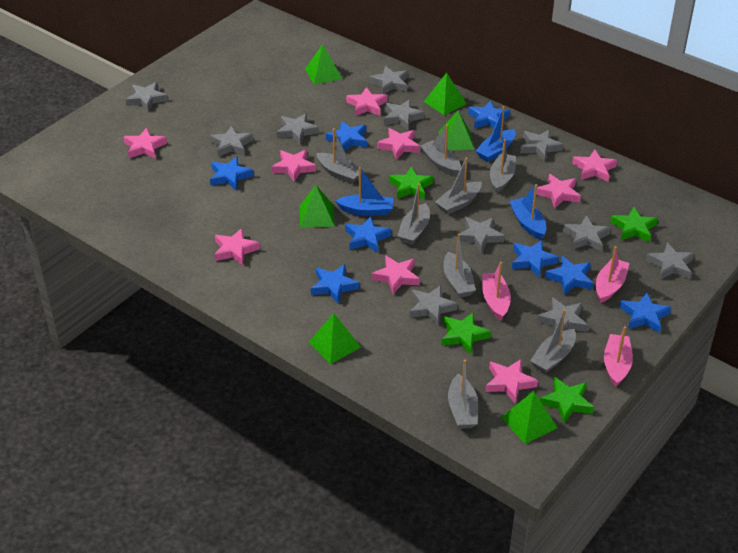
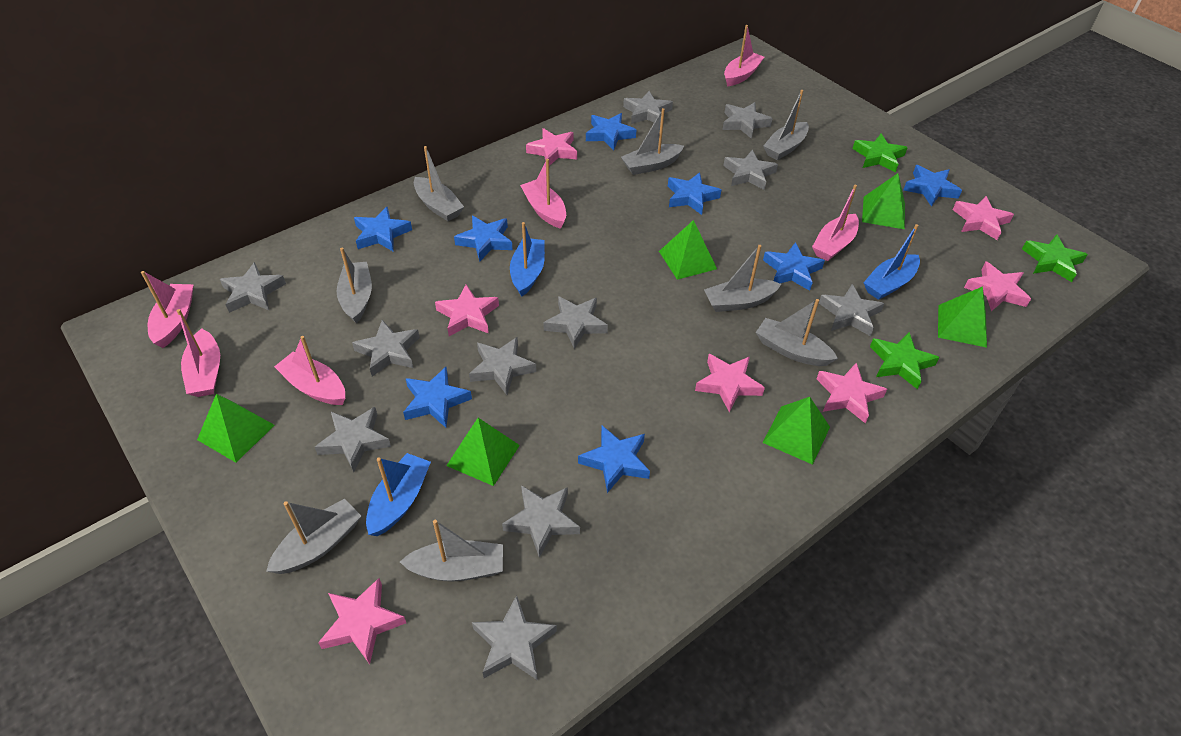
green star: 4 -> 3
pink boat: 3 -> 6
pink star: 9 -> 7

